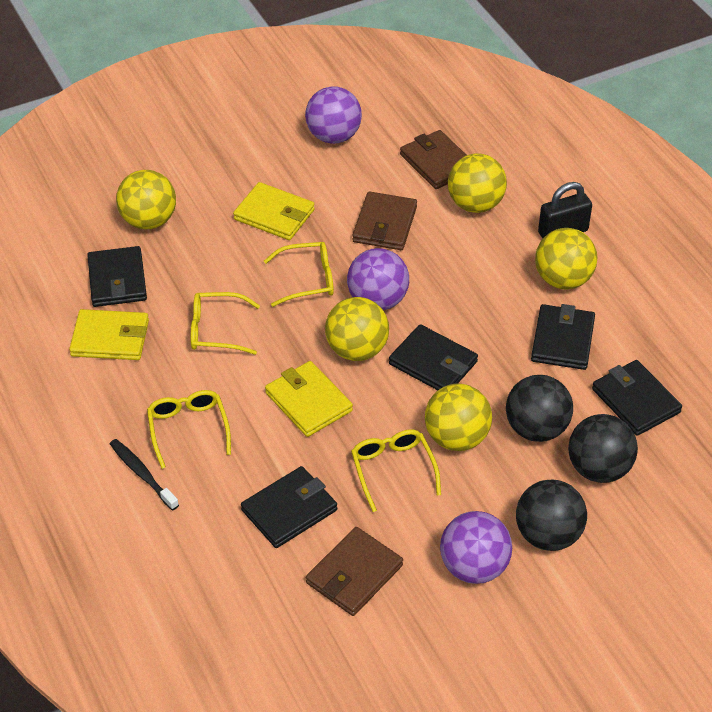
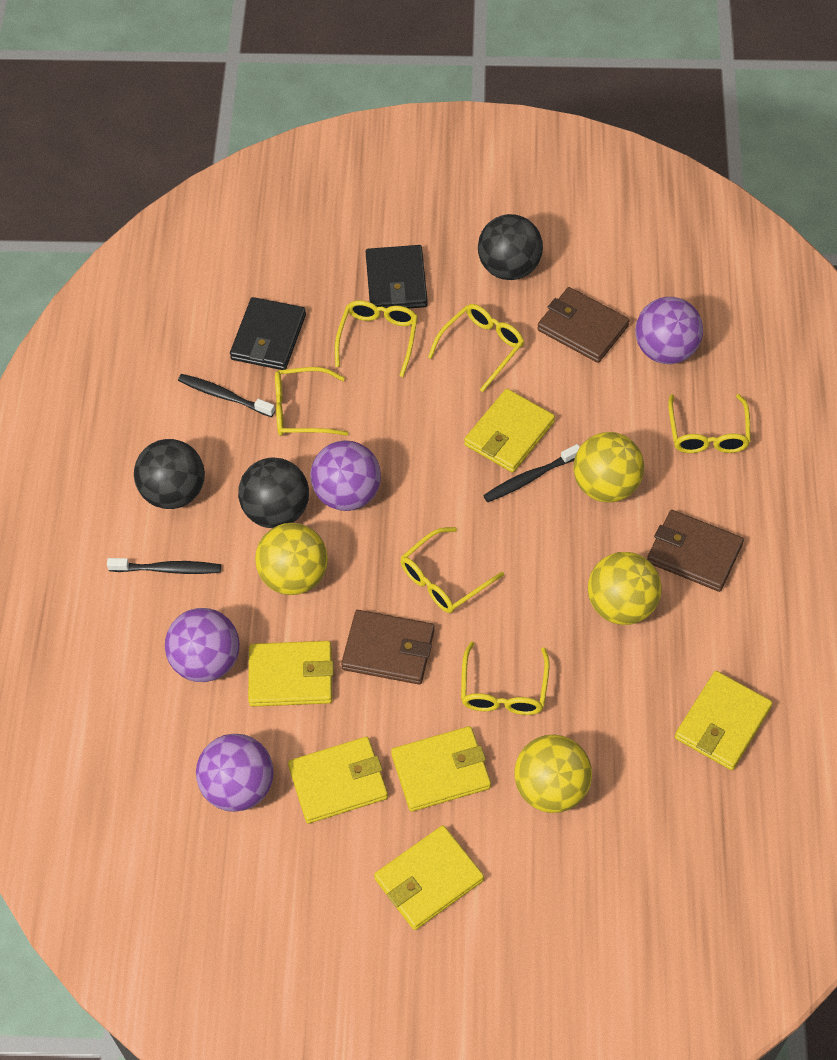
black padlock: 1 -> 0
black toothbrush: 1 -> 3
black wallet: 5 -> 2
purple ball: 3 -> 4
yellow ball: 5 -> 4
yellow glasses: 4 -> 6
yellow wallet: 3 -> 6

